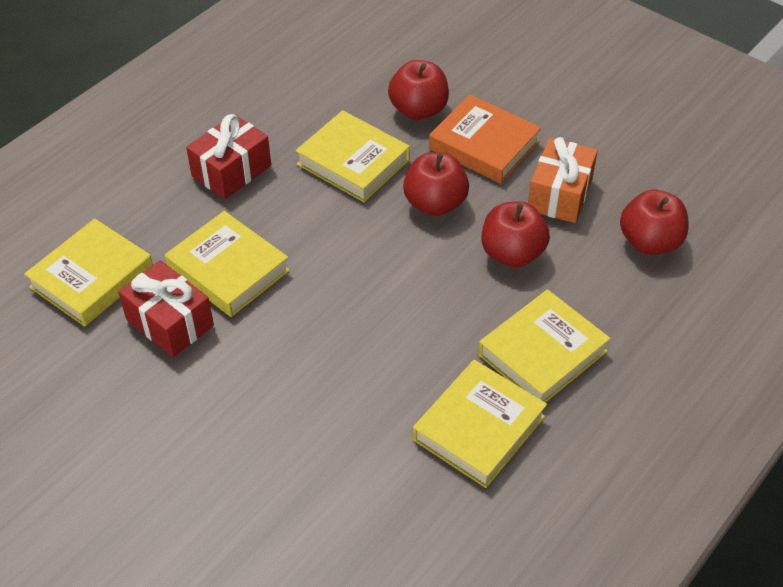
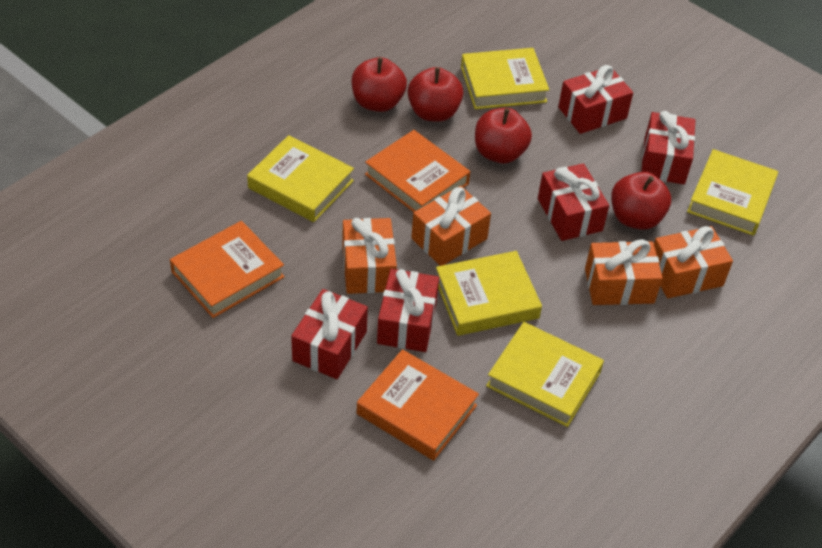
orange book: 1 -> 3
orange gift: 1 -> 4
red gift: 2 -> 5

